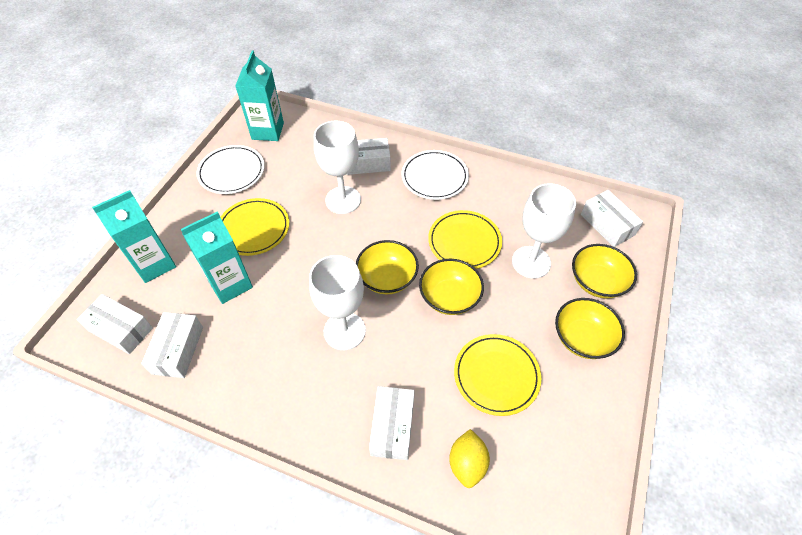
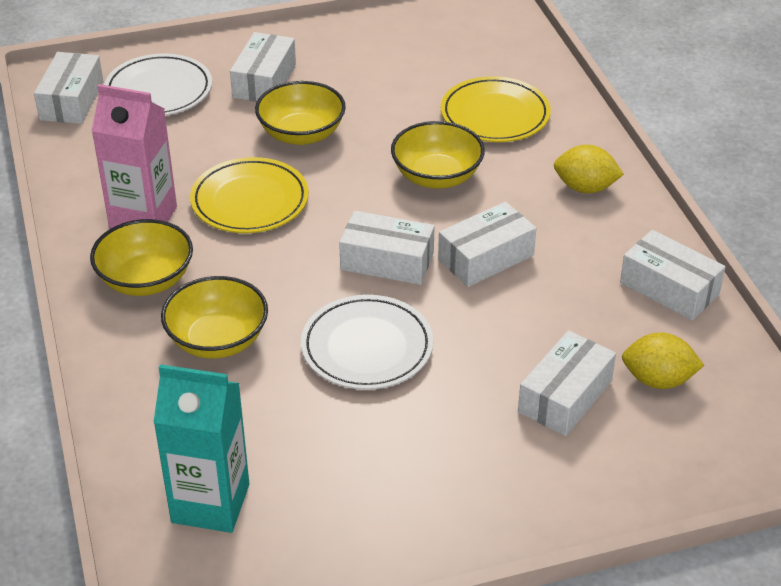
pink carton: 0 -> 1
turquoise carton: 3 -> 1
white box: 5 -> 6
white goblet: 3 -> 0
yellow lemon: 1 -> 2
yellow plate: 3 -> 2

